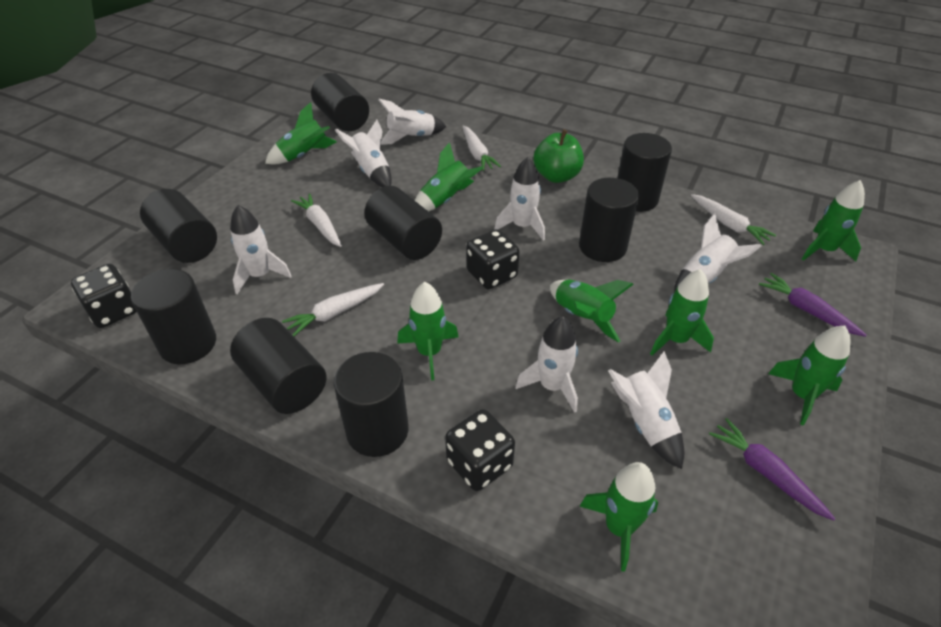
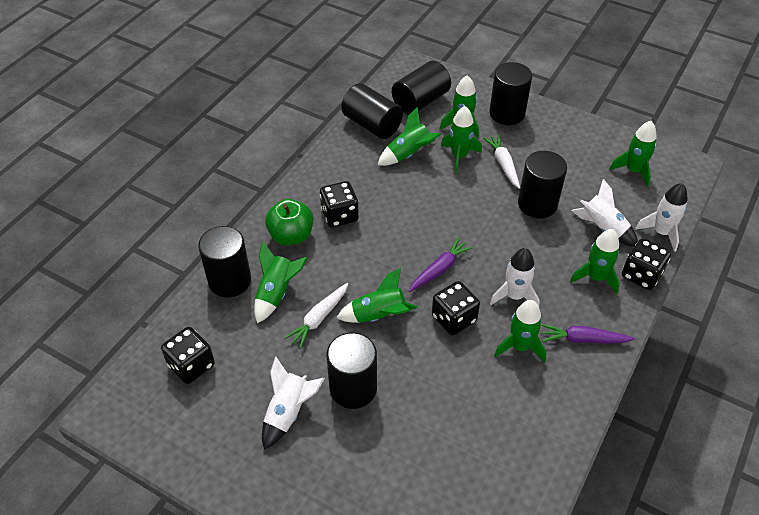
black cylinder: 8 -> 6
black dice: 3 -> 4
white carrot: 4 -> 2
white rocket: 7 -> 4

